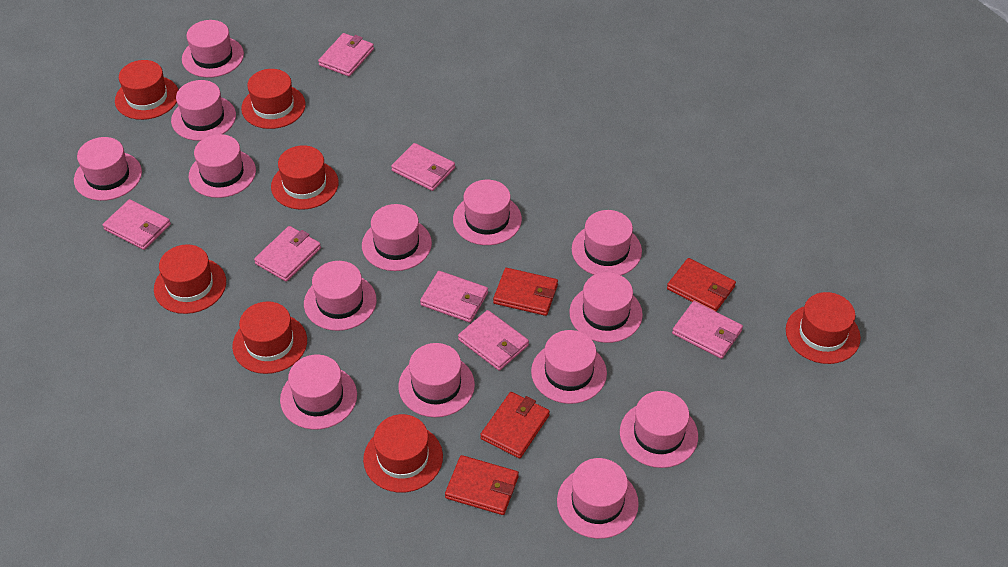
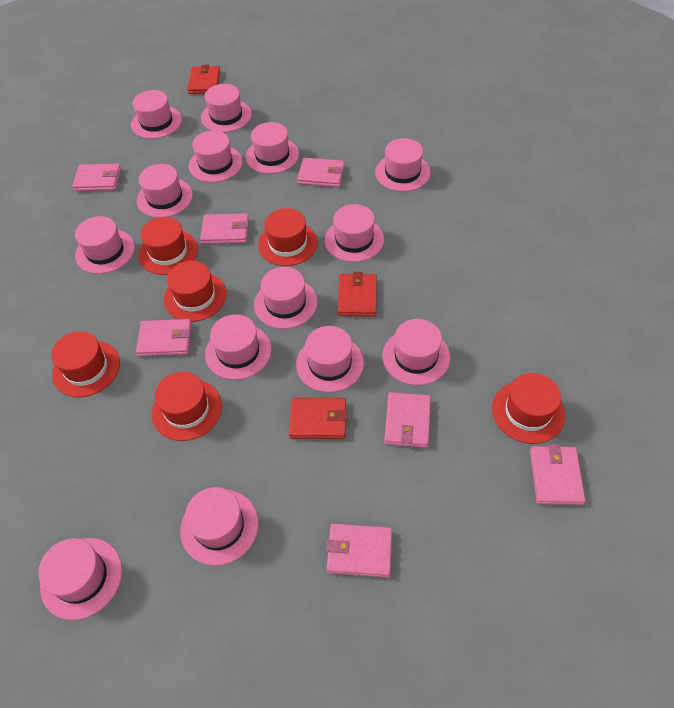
red hat: 7 -> 6
red wallet: 4 -> 3

